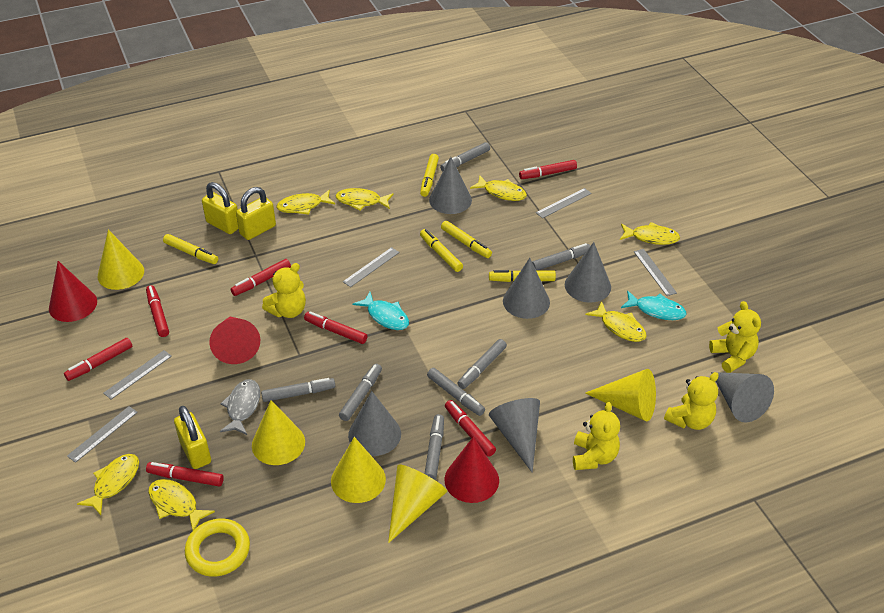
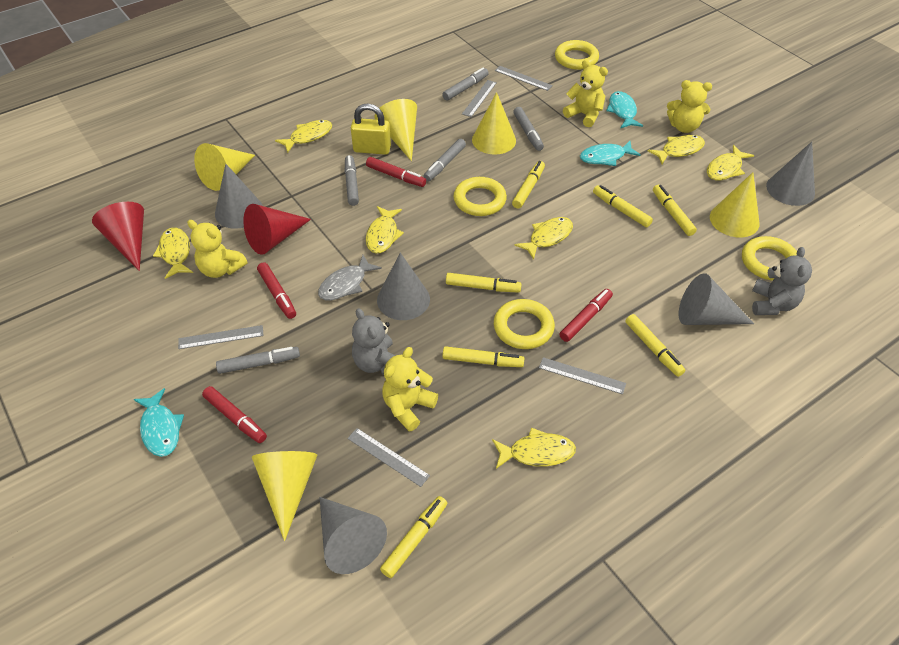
grey cone: 6 -> 5
grey marker: 7 -> 5
grey teddy bear: 0 -> 2
red cone: 3 -> 2
red marker: 7 -> 4
turquoise fish: 2 -> 3
yellow marker: 5 -> 7
yellow padlock: 3 -> 1
yellow ring: 1 -> 4

